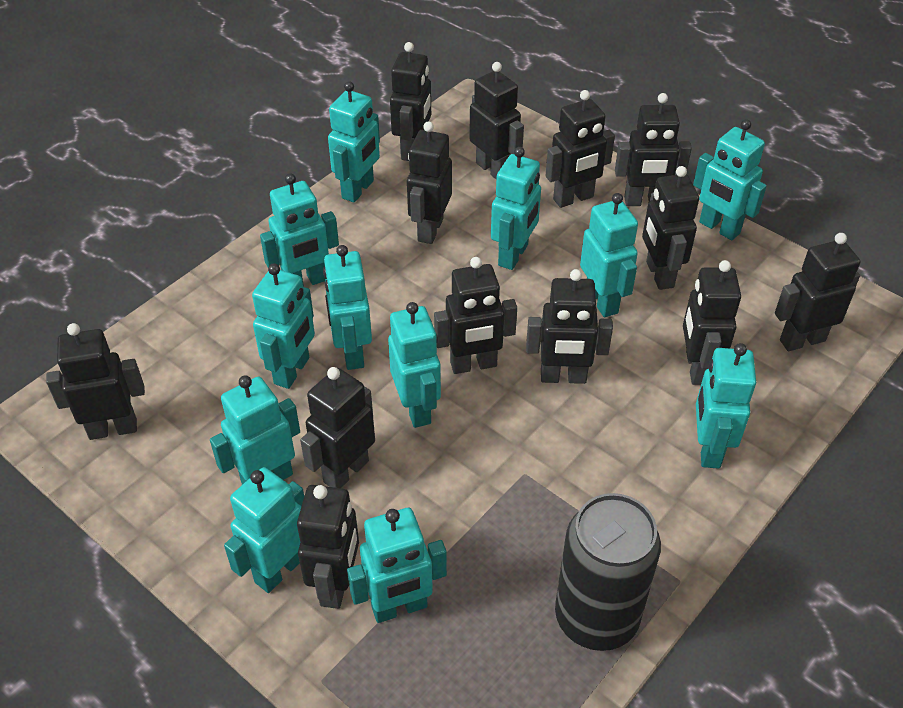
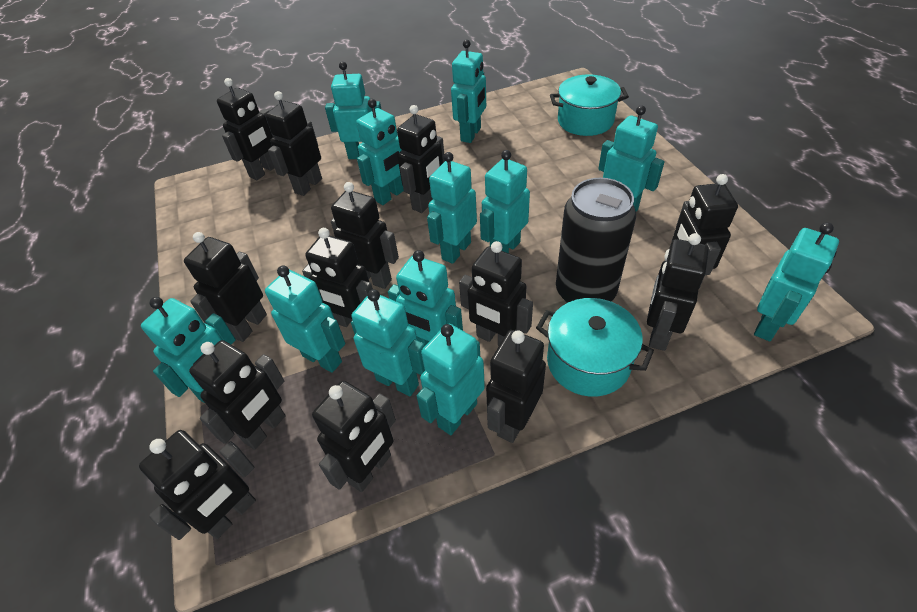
turquoise pot: 0 -> 2

